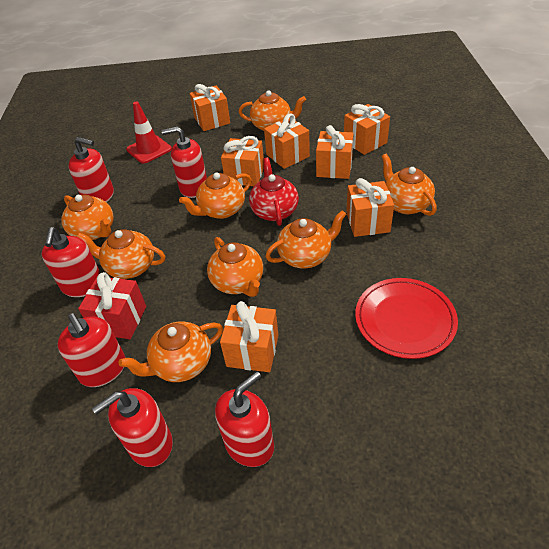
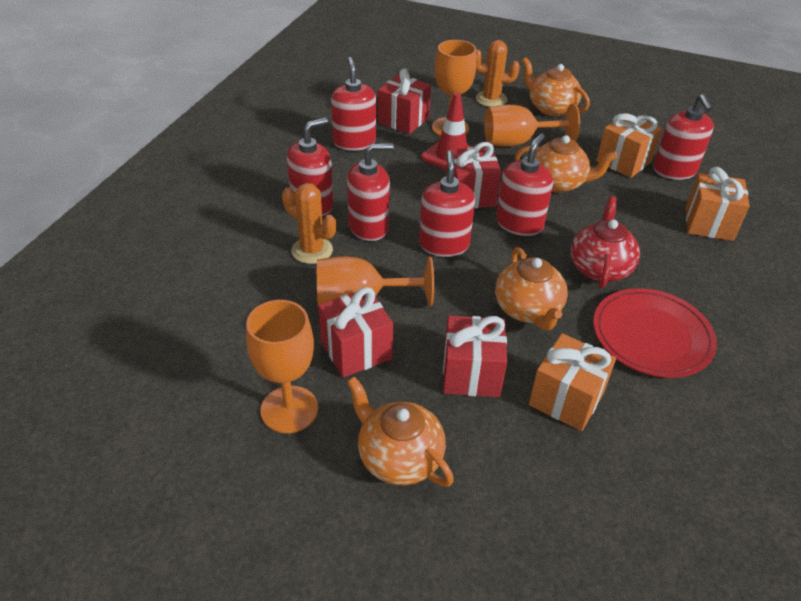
orange cactus: 0 -> 2
orange gift: 7 -> 3
orange goblet: 0 -> 4
orange teapot: 8 -> 4
red gift: 1 -> 4

